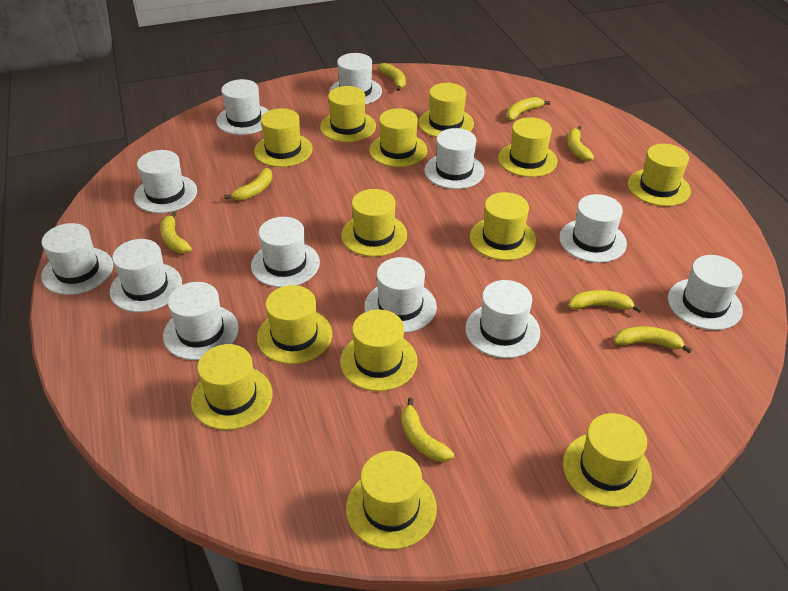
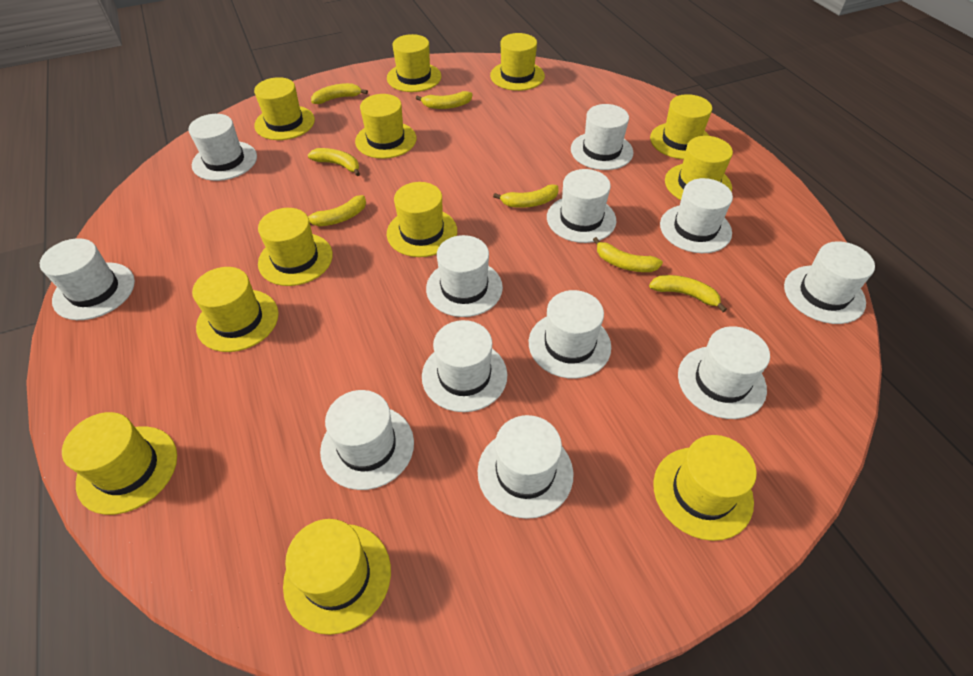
yellow banana: 8 -> 7
yellow hat: 13 -> 12

